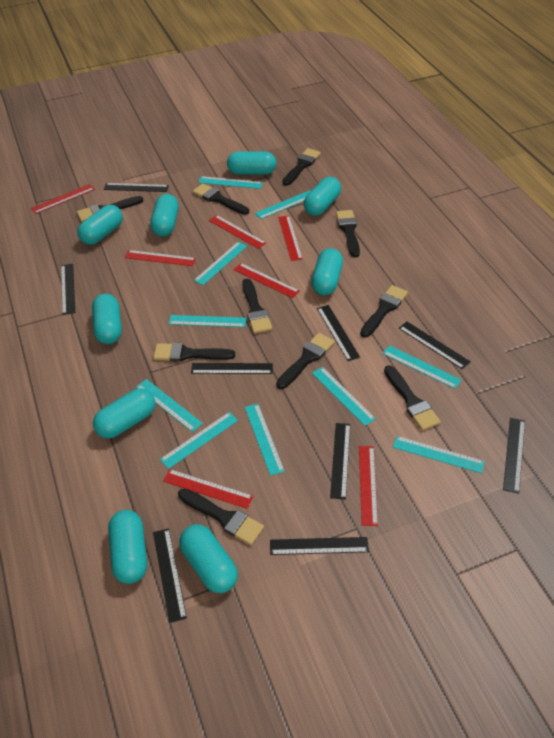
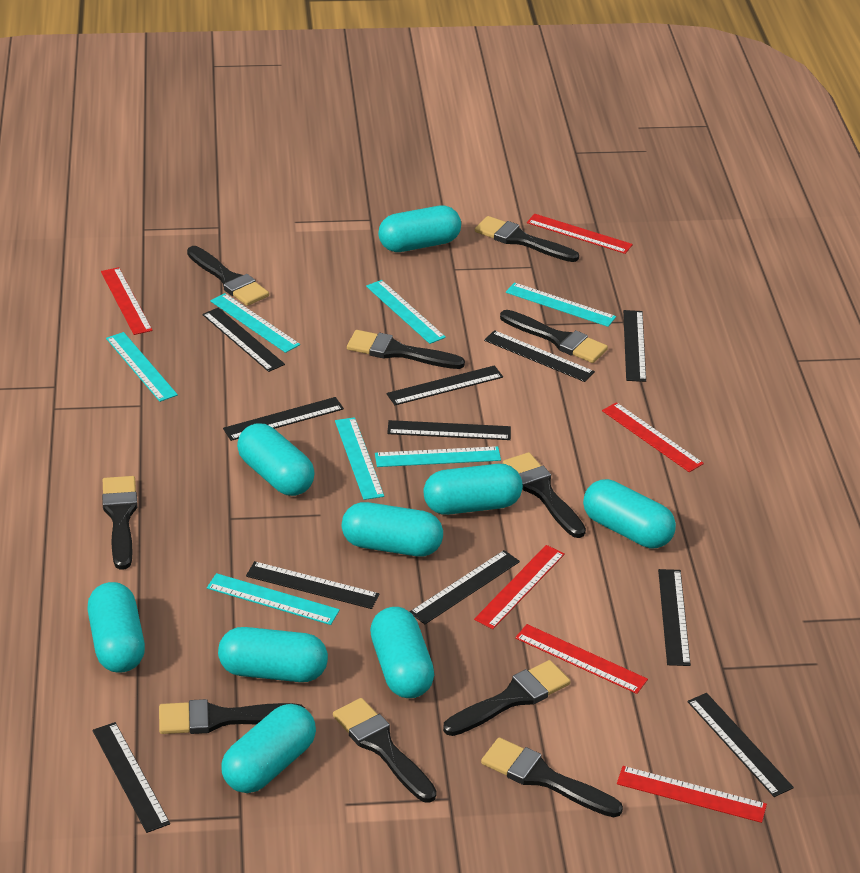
black ruler: 9 -> 11
red ruler: 7 -> 6
turquoise ruler: 10 -> 7

